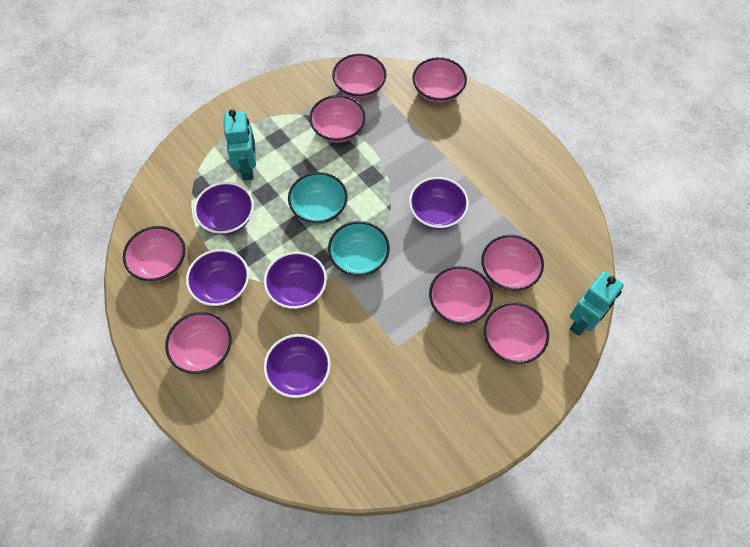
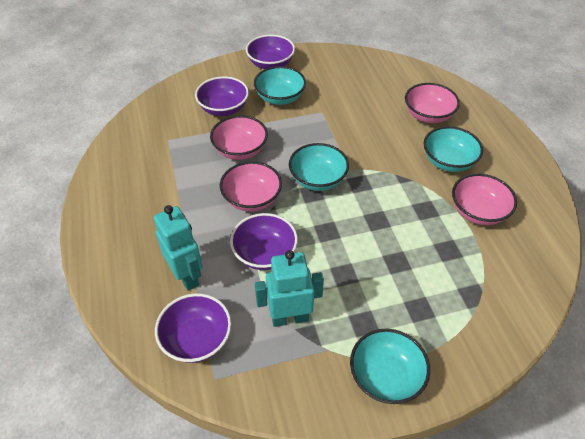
pink bowl: 8 -> 4
purple bowl: 5 -> 4
turquoise bowl: 2 -> 4

